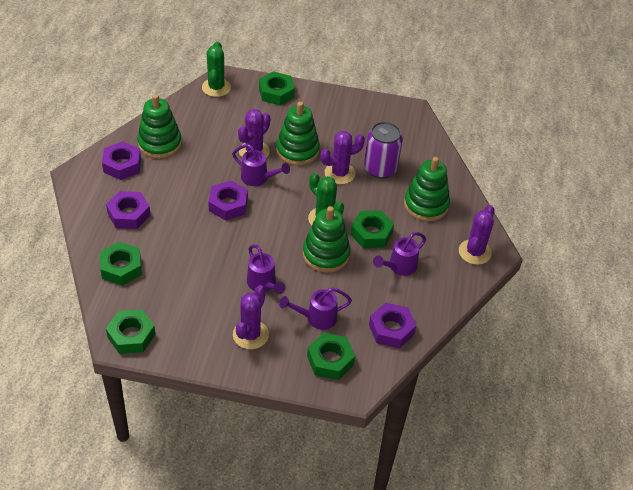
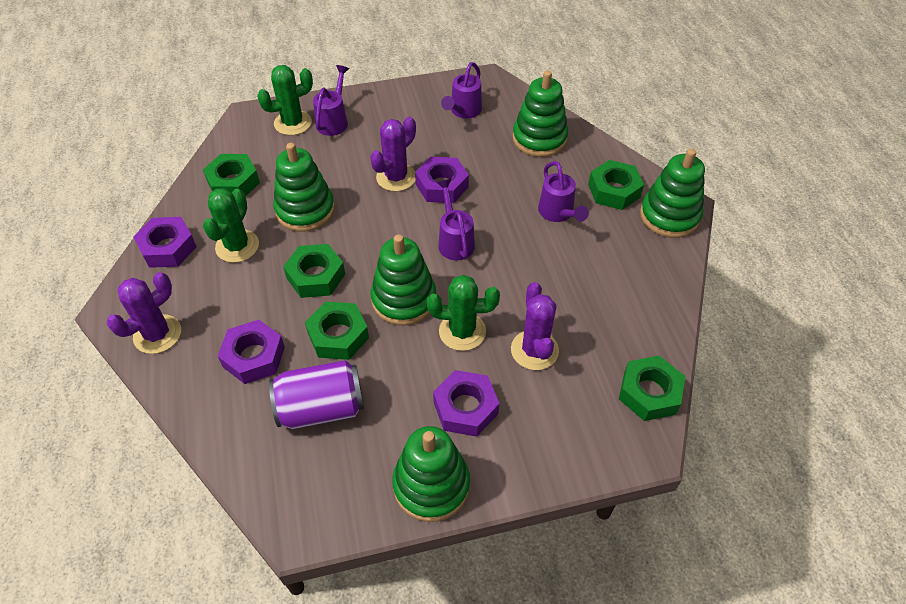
green cactus: 2 -> 3
green stacking toy: 4 -> 5
purple cactus: 4 -> 3

